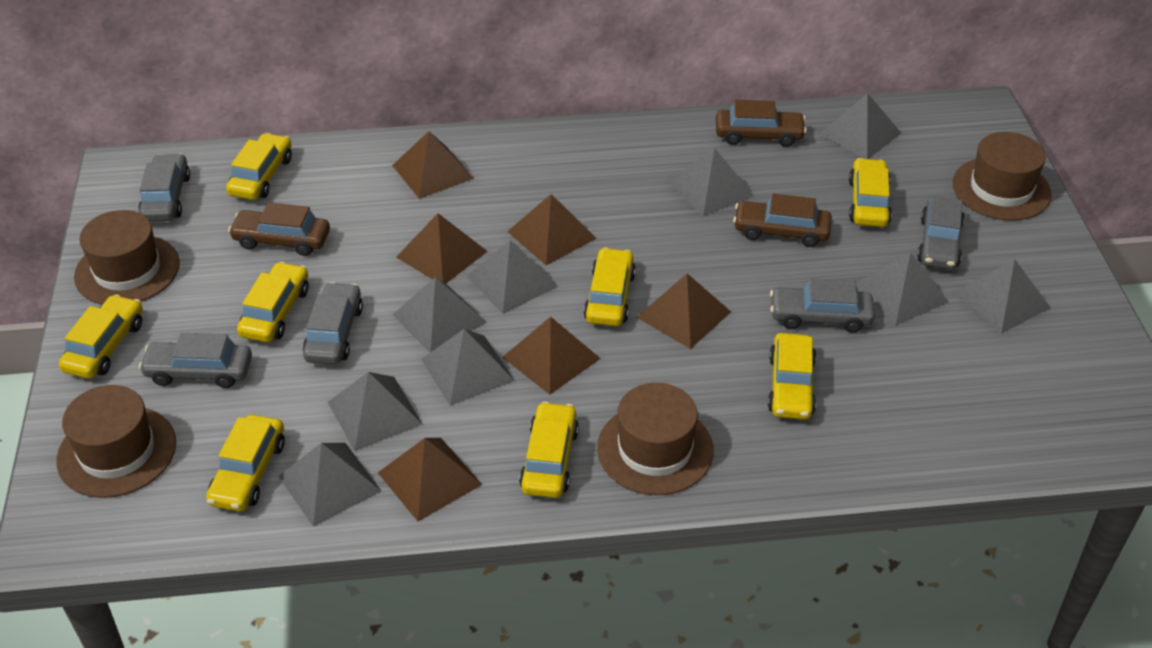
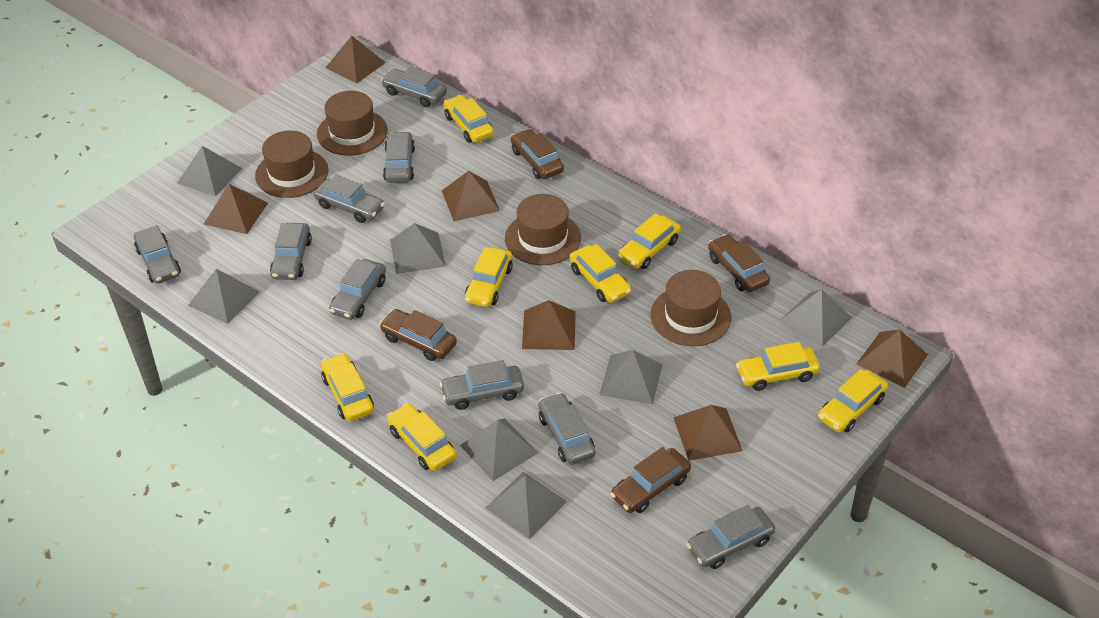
brown car: 3 -> 4
grey car: 5 -> 9
grey pyramid: 9 -> 7

